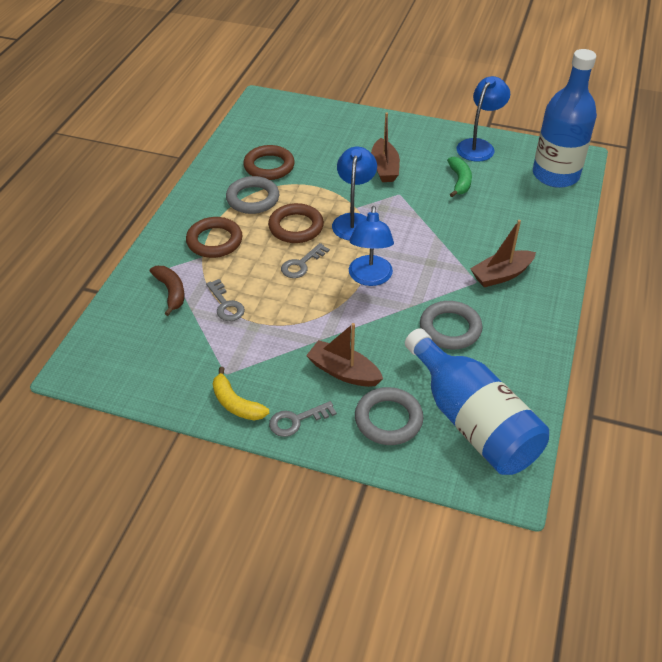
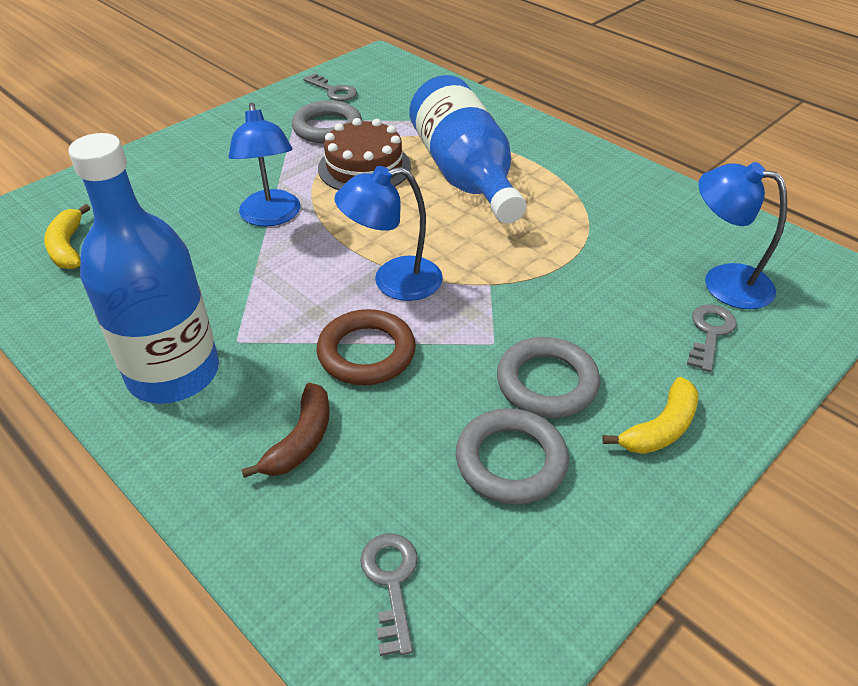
brown boat: 3 -> 0
brown cake: 0 -> 1
brown ring: 3 -> 1
green banana: 1 -> 0
yellow banana: 1 -> 2

